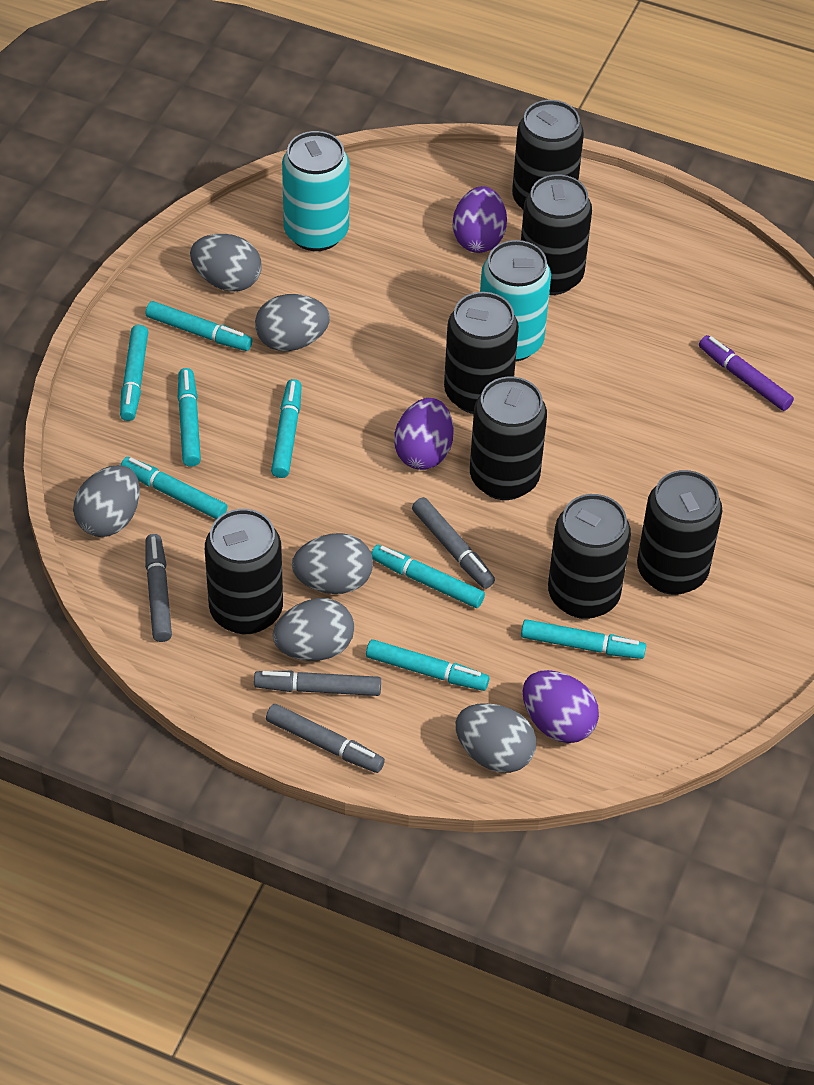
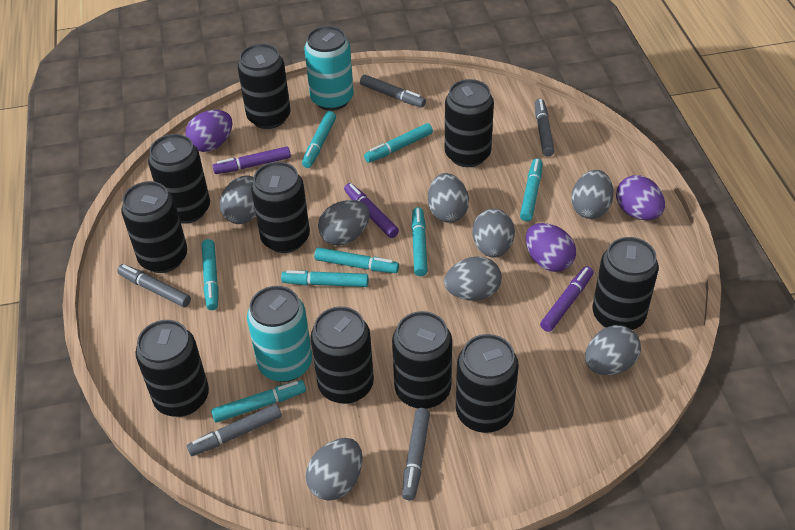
black can: 7 -> 10
grey egg: 6 -> 8
grey marker: 4 -> 5
purple marker: 1 -> 3

